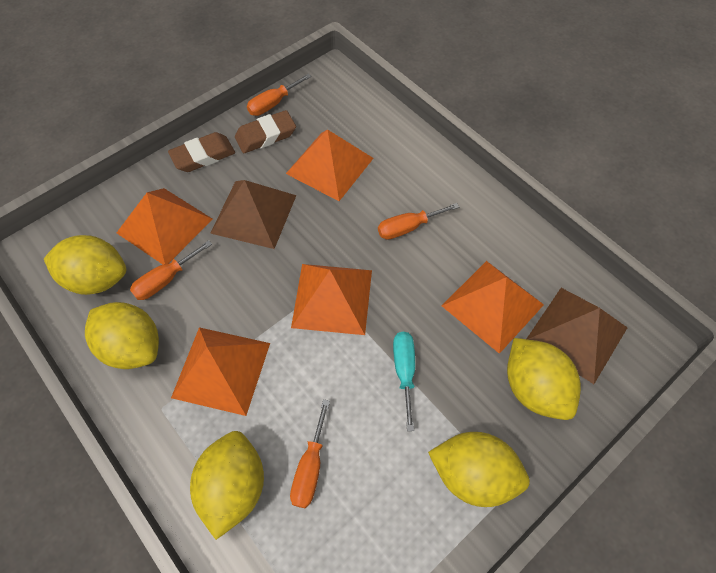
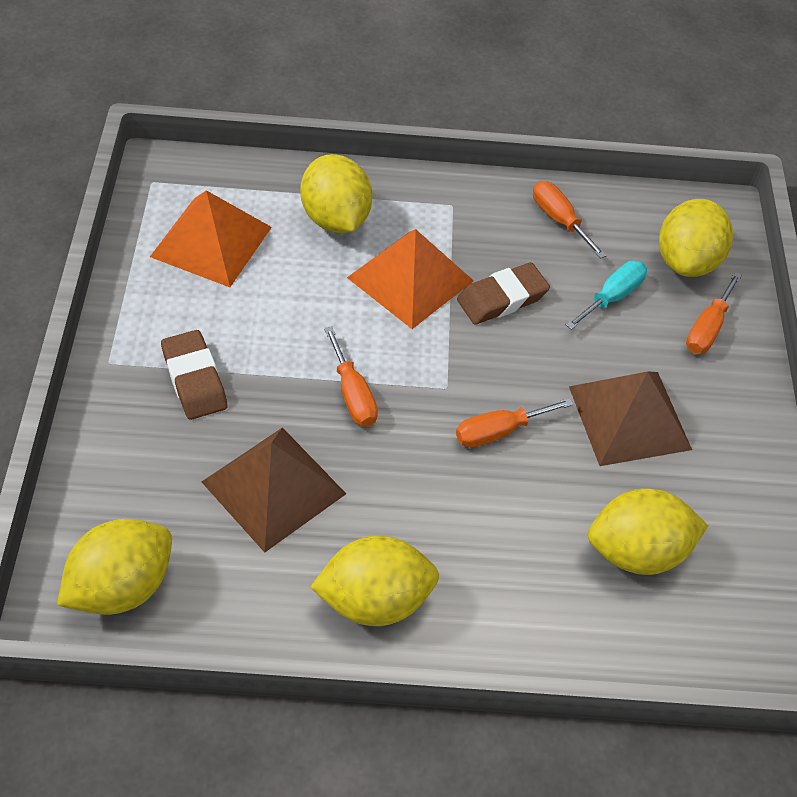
orange pyramid: 5 -> 2

